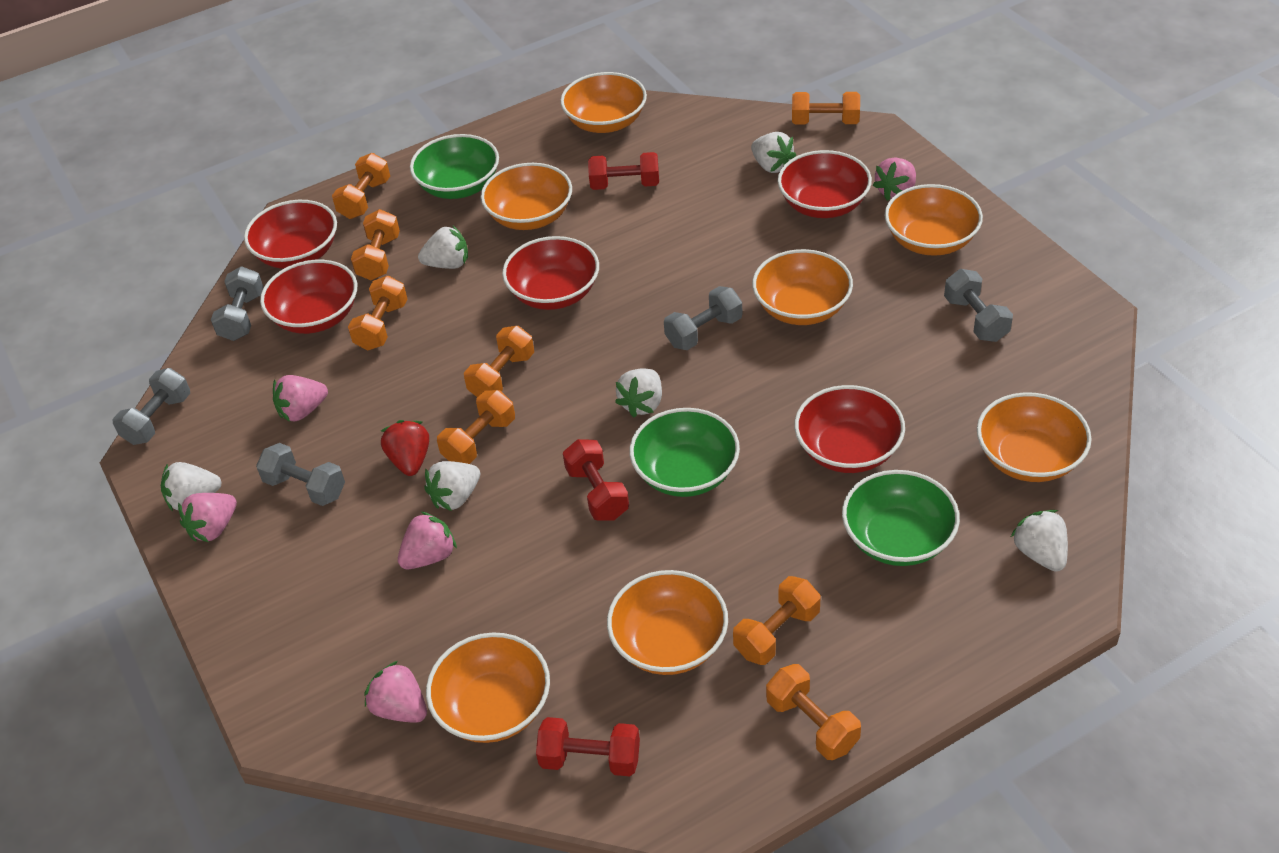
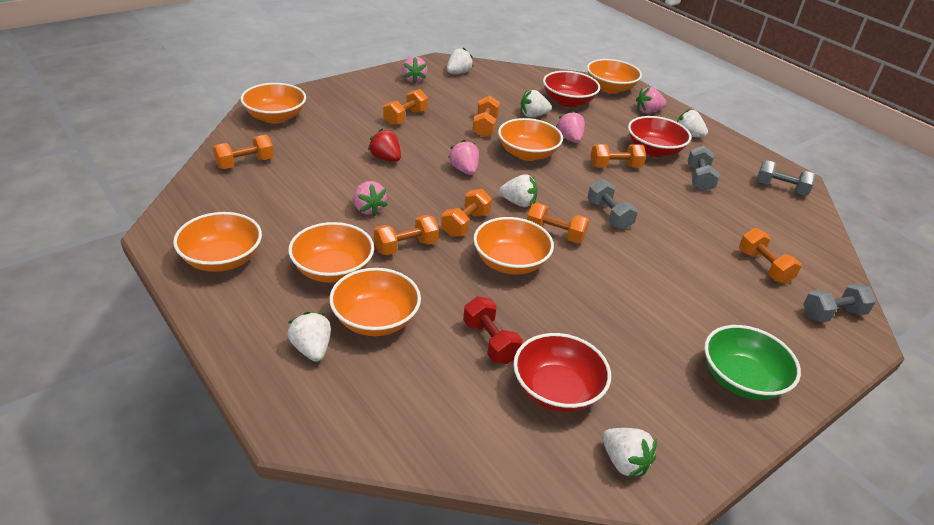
green bowl: 3 -> 1
grey dumbbell: 5 -> 4
red bowl: 5 -> 3
red dumbbell: 3 -> 1

